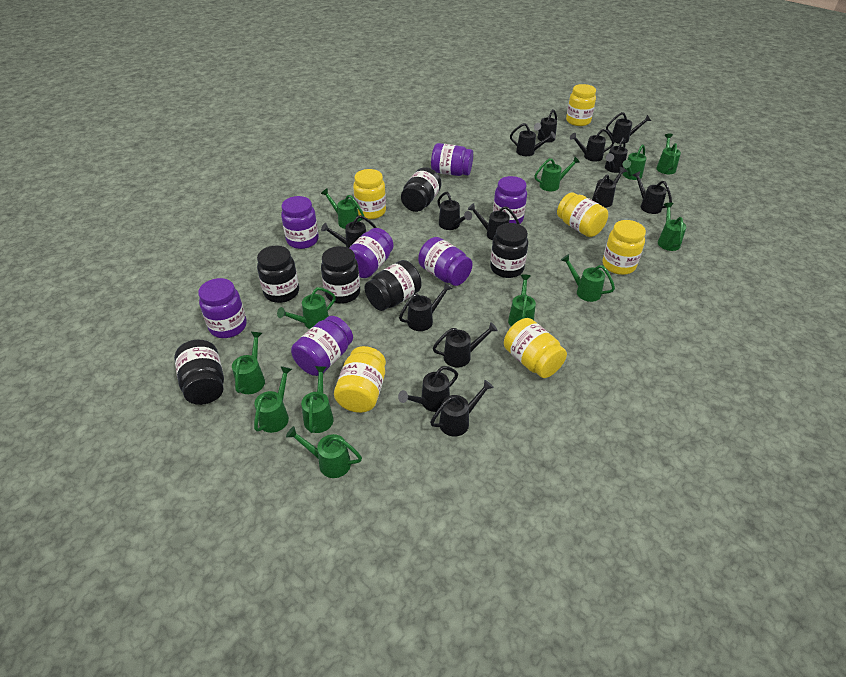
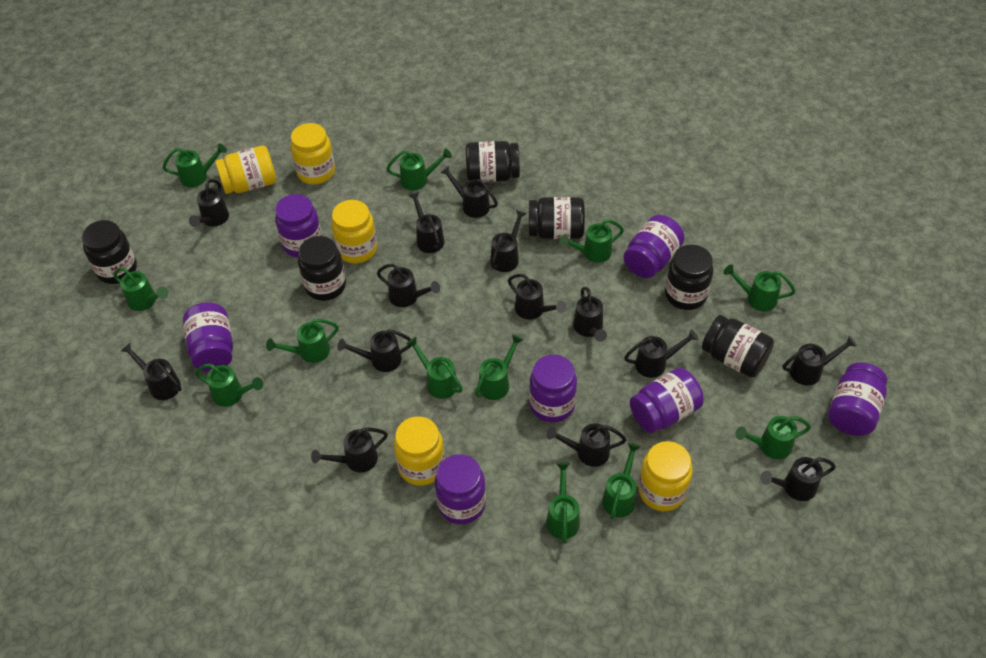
yellow jar: 6 -> 5

